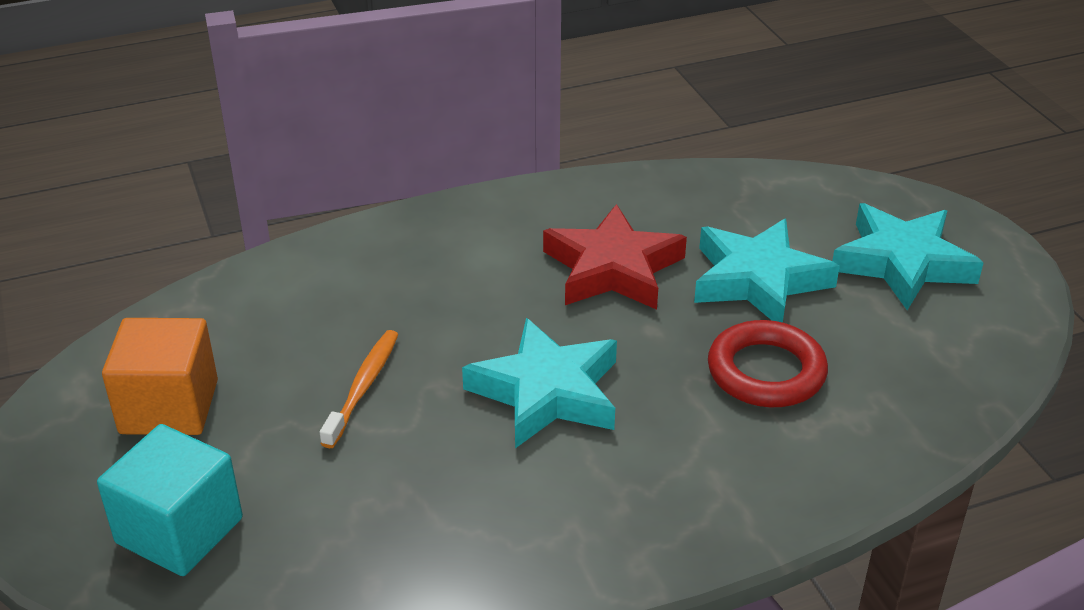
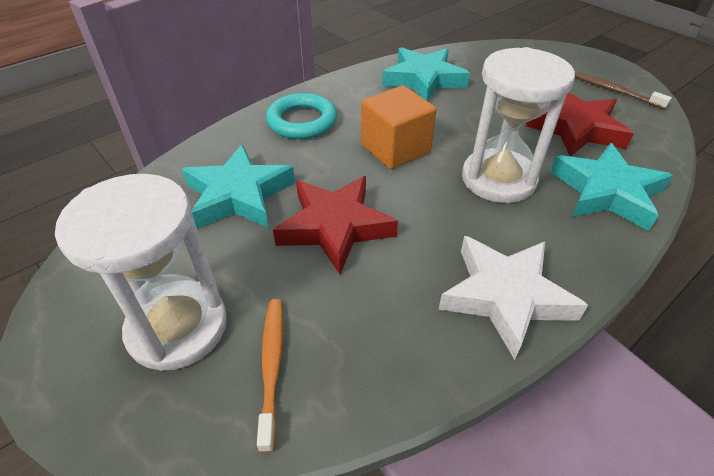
brown toothbrush: 0 -> 1
red ring: 1 -> 0
red star: 1 -> 2
turquoise cube: 1 -> 0
turquoise ring: 0 -> 1
white hourglass: 0 -> 2
white star: 0 -> 1

